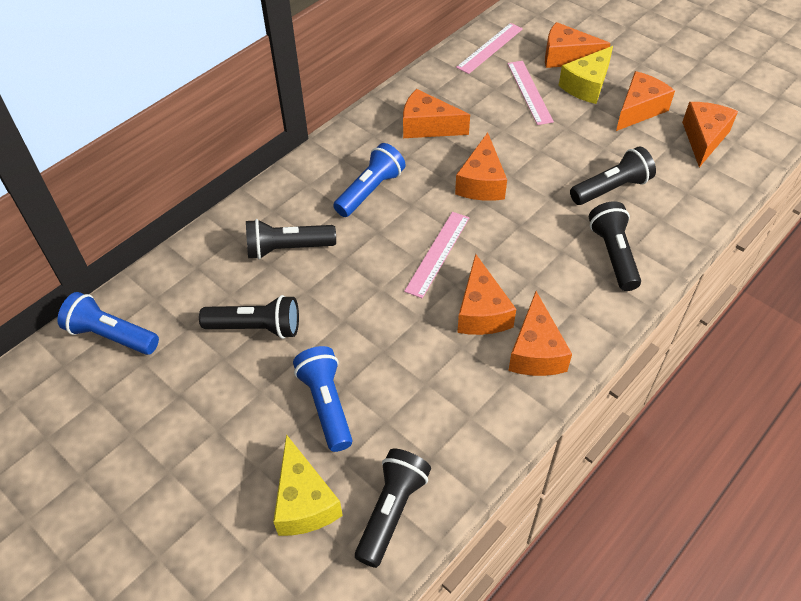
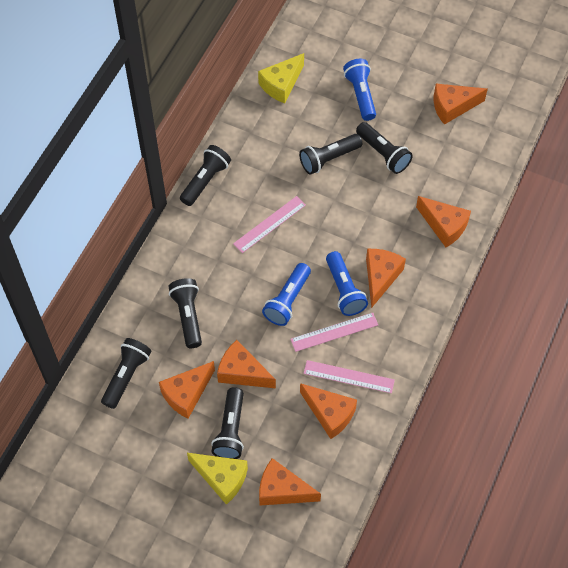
black flashlight: 5 -> 6

